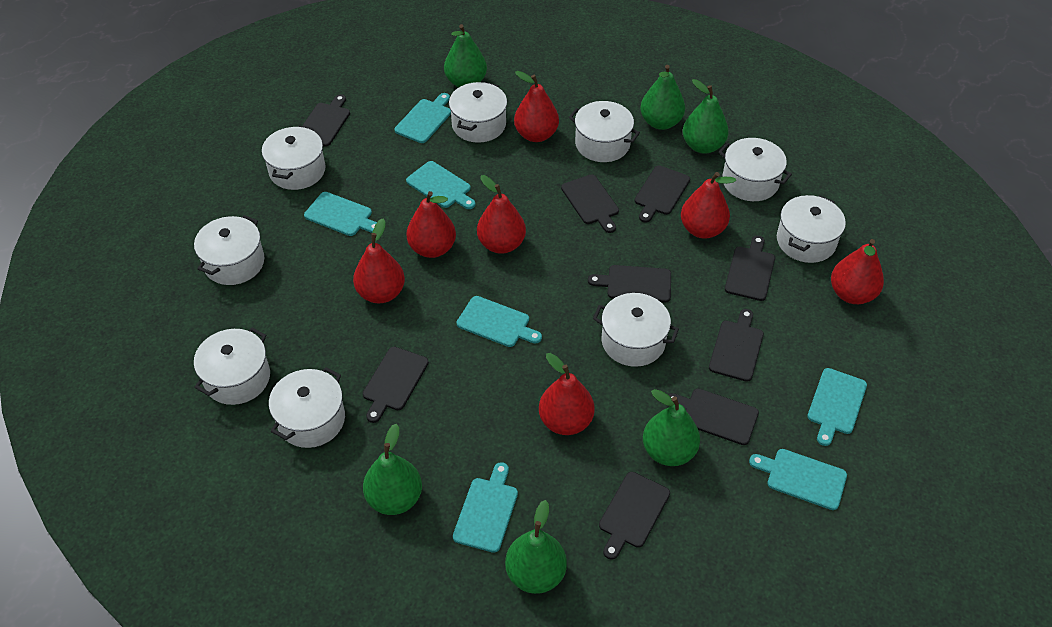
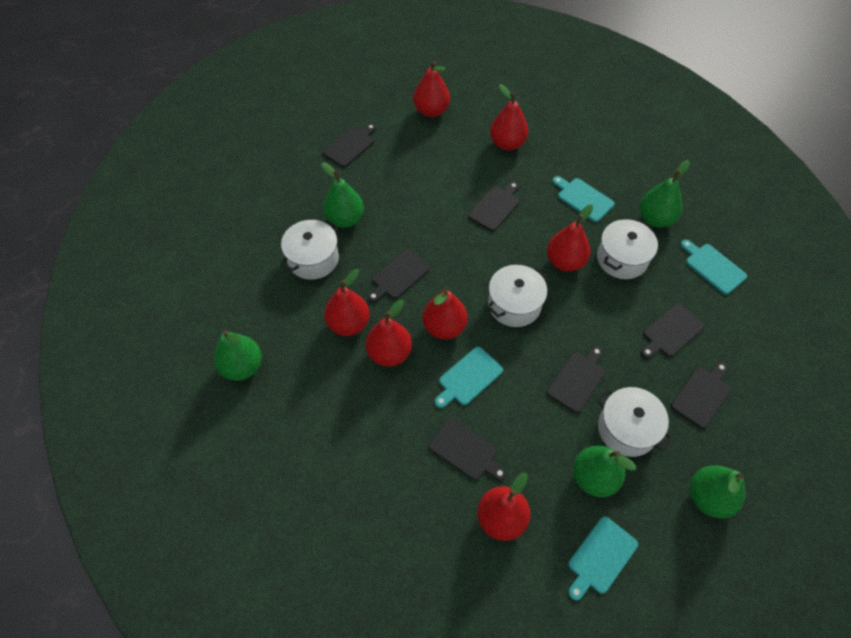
black cutting board: 9 -> 7
green pear: 6 -> 5
turquoise cutting board: 7 -> 4
white pot: 9 -> 4

